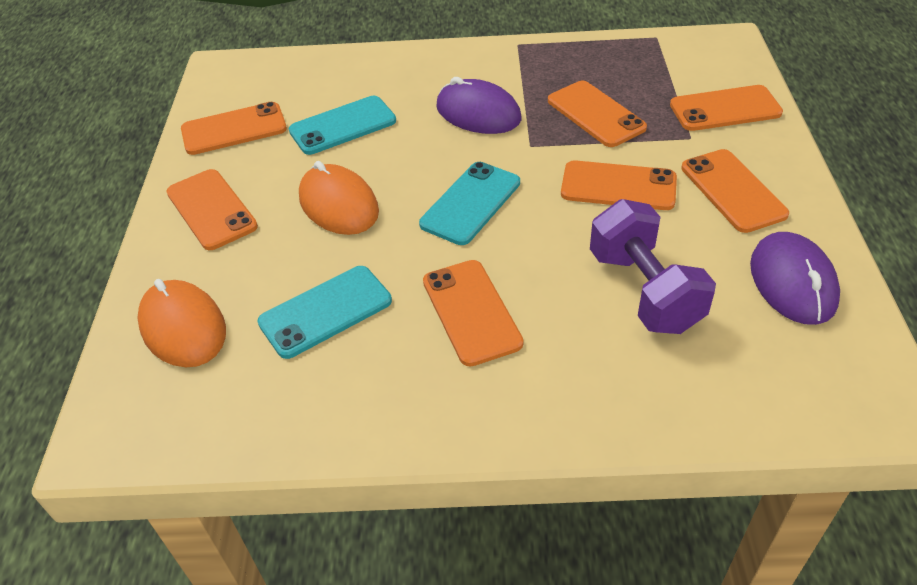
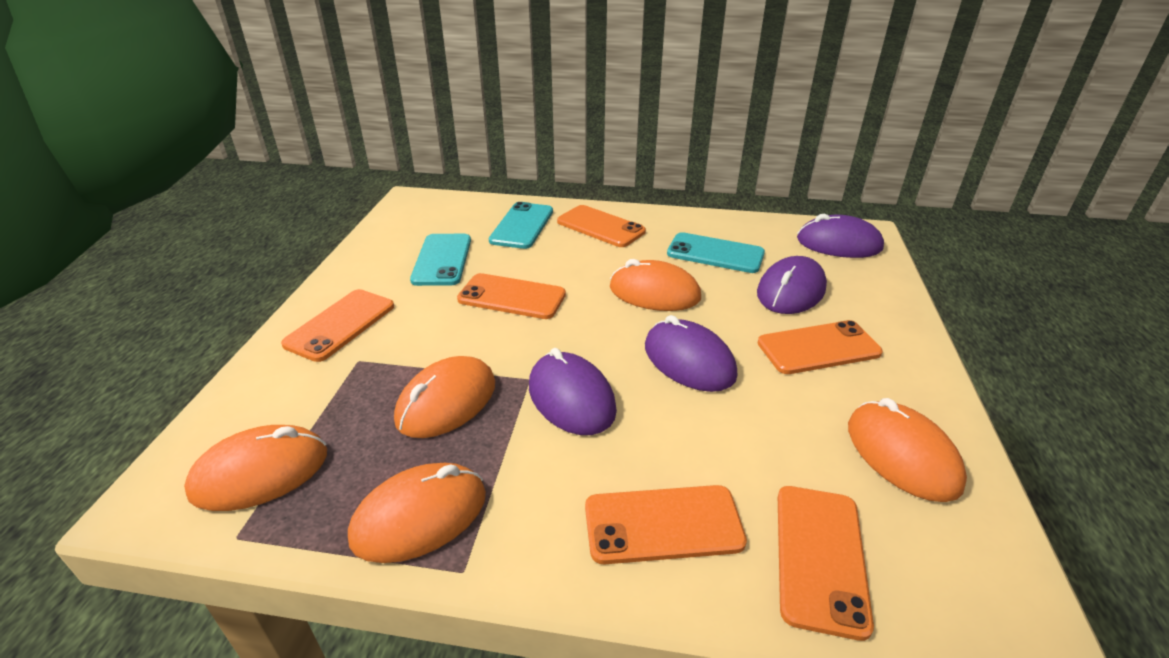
orange mouse: 2 -> 5
orange phone: 7 -> 6
purple dumbbell: 1 -> 0
purple mouse: 2 -> 4

